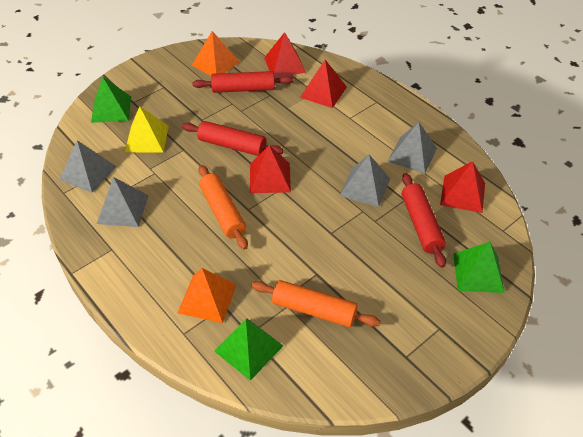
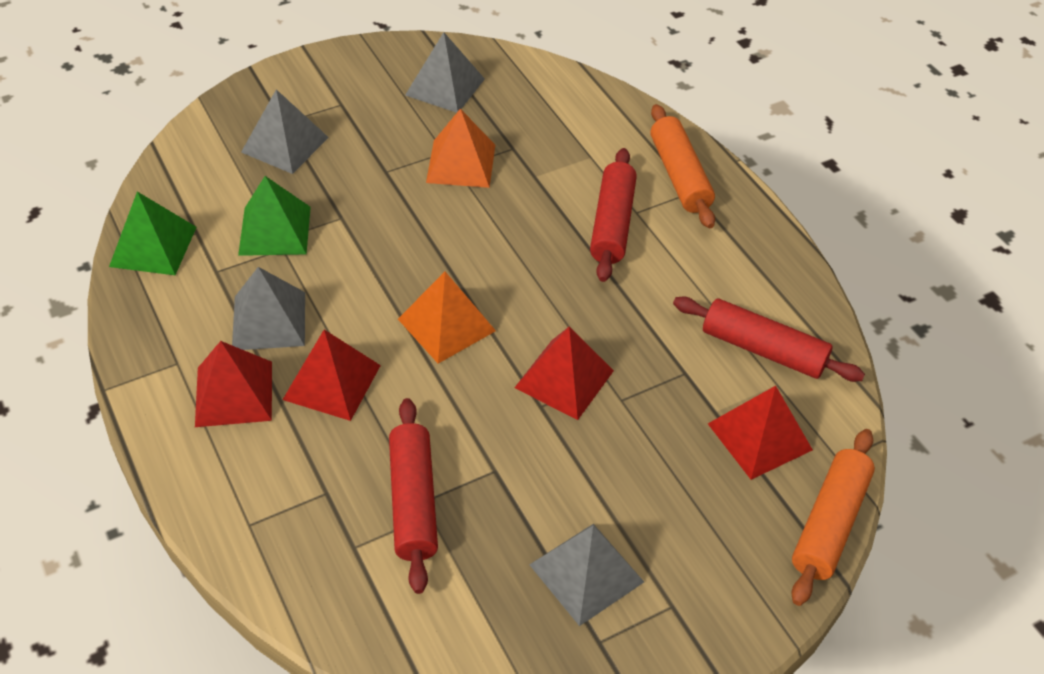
green pyramid: 3 -> 2
yellow pyramid: 1 -> 0

